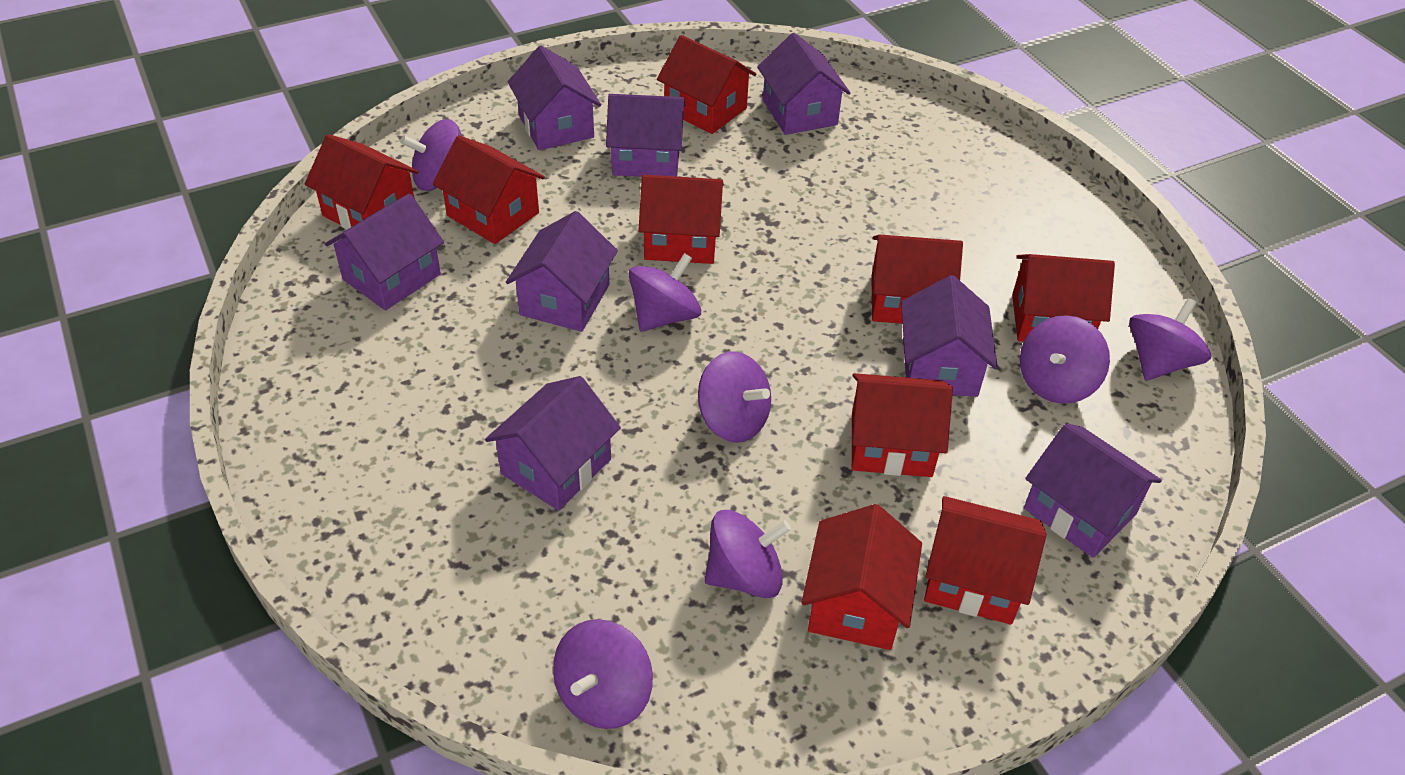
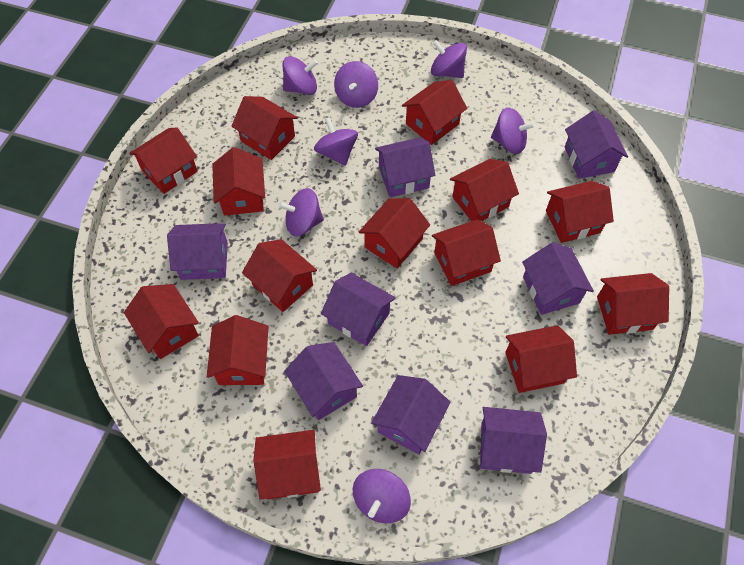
red house: 9 -> 14

